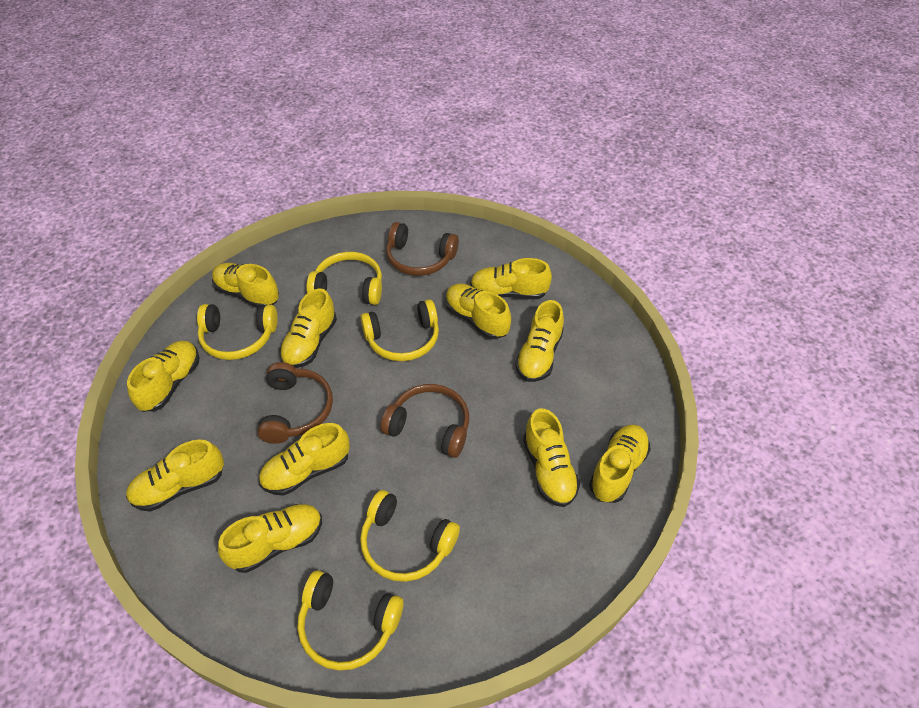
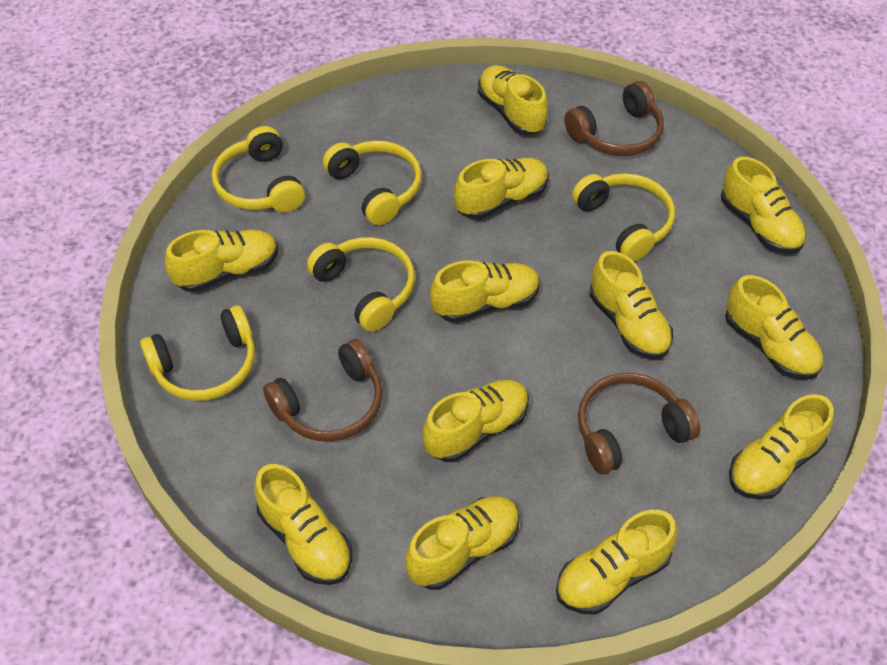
yellow shoe: 11 -> 12

